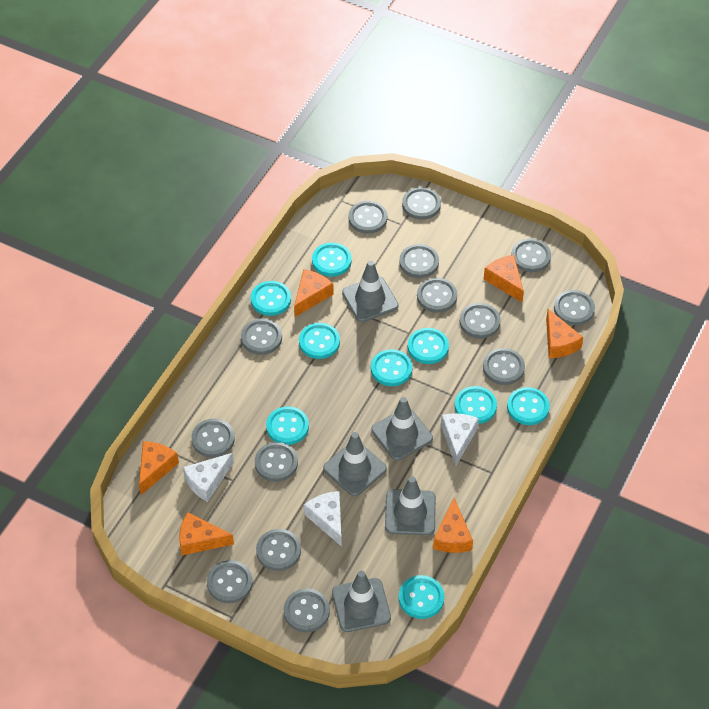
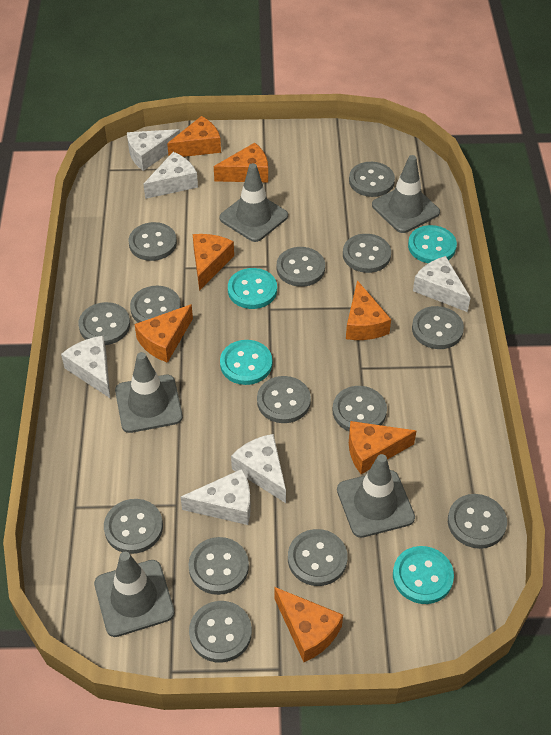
orange cheese: 6 -> 7
turquoise button: 9 -> 4
white cheese: 3 -> 6

